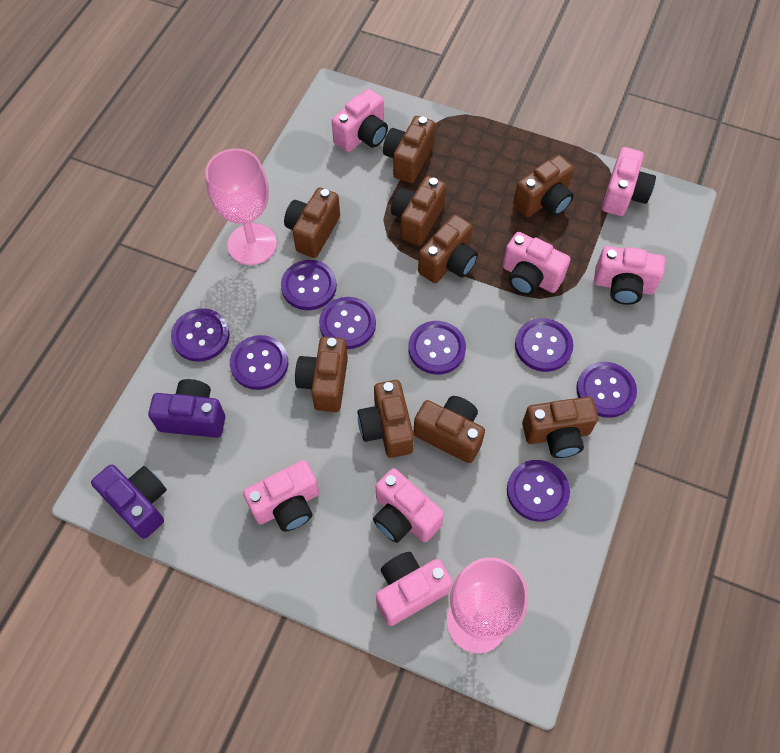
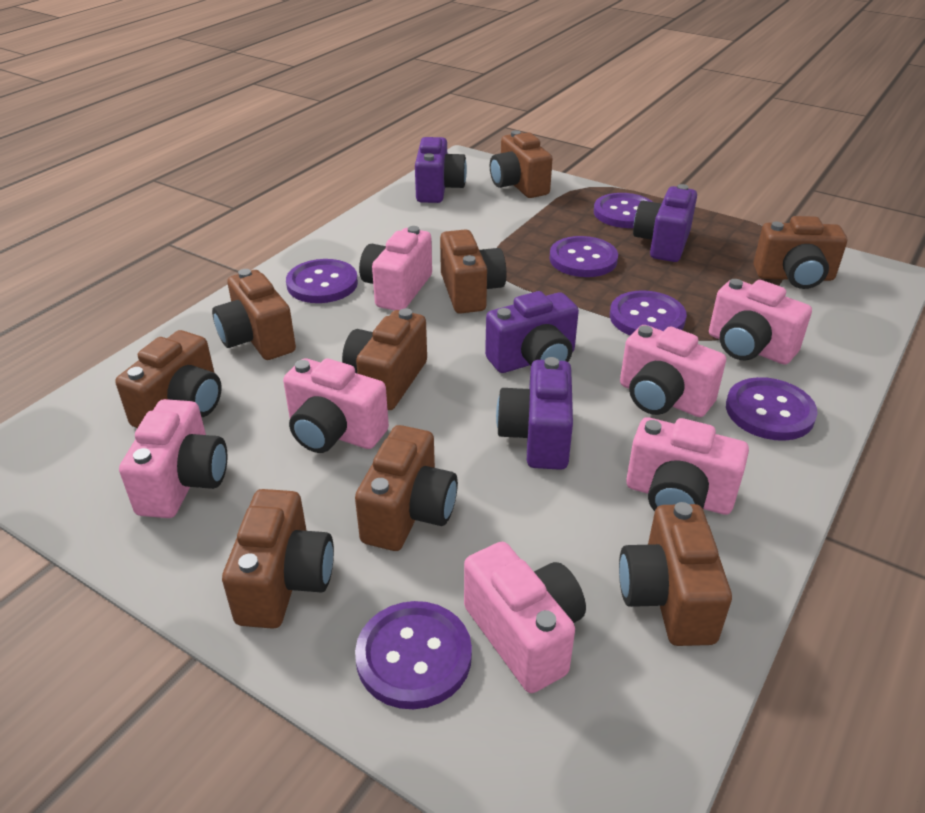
pink goblet: 2 -> 0
purple button: 8 -> 6
purple camera: 2 -> 4

